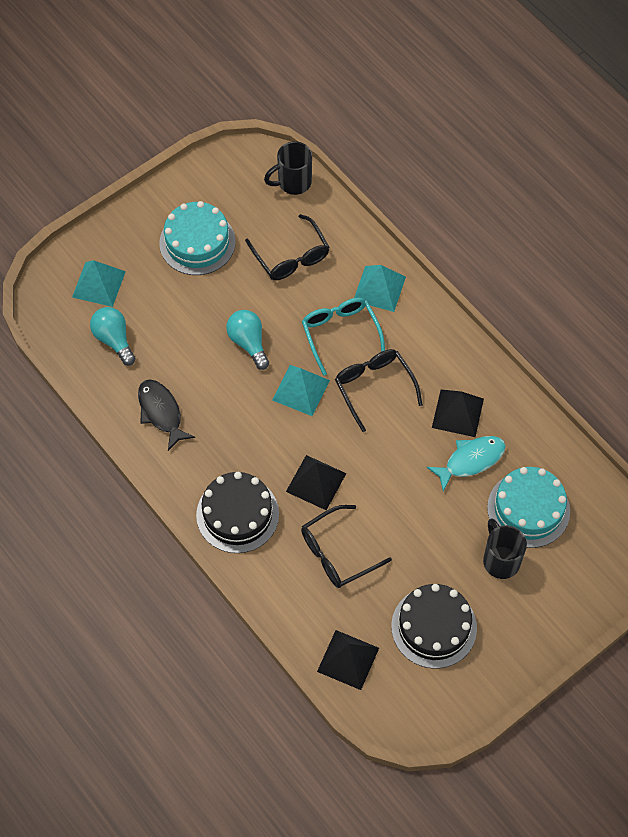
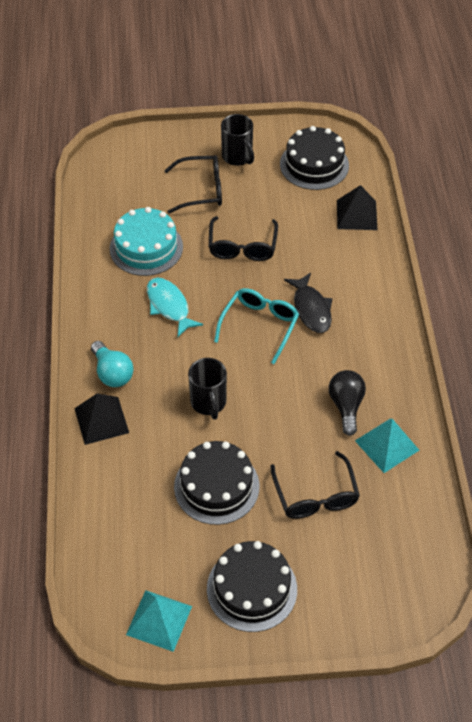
black cake: 2 -> 3
black light bulb: 0 -> 1
black pyramid: 3 -> 2
turquoise cake: 2 -> 1
turquoise light bulb: 2 -> 1
turquoise pyramid: 3 -> 2

